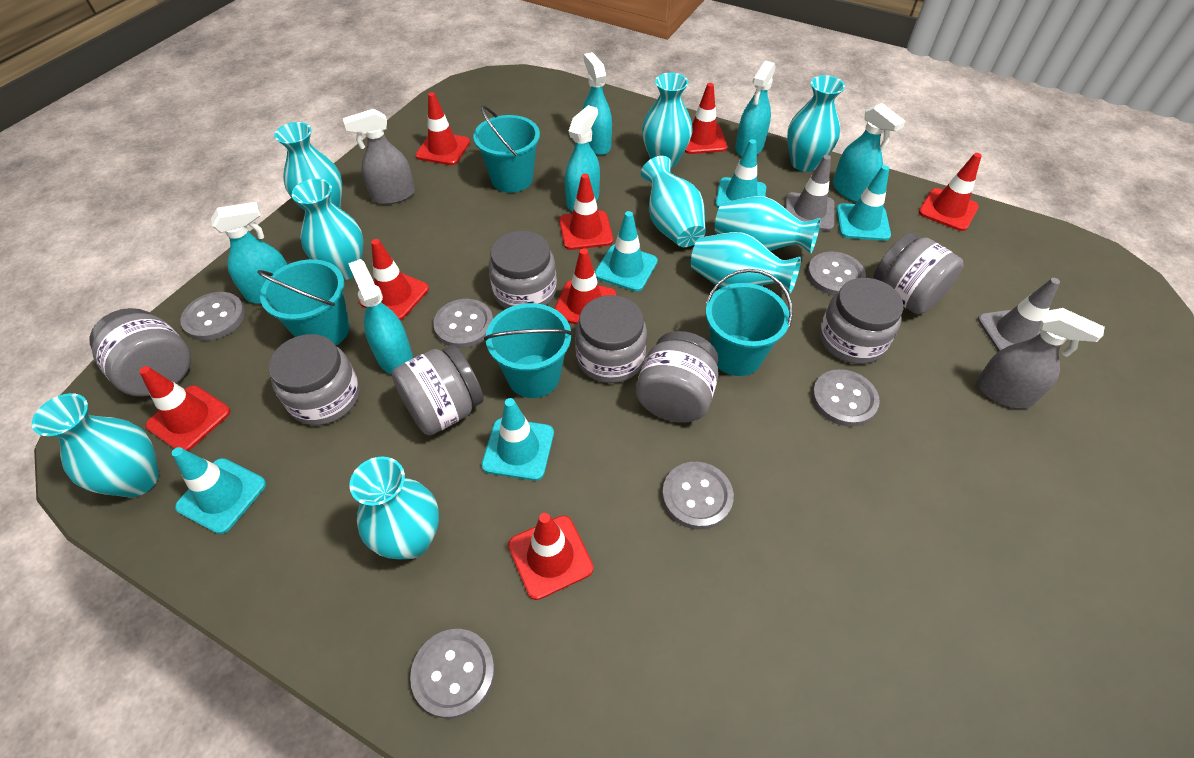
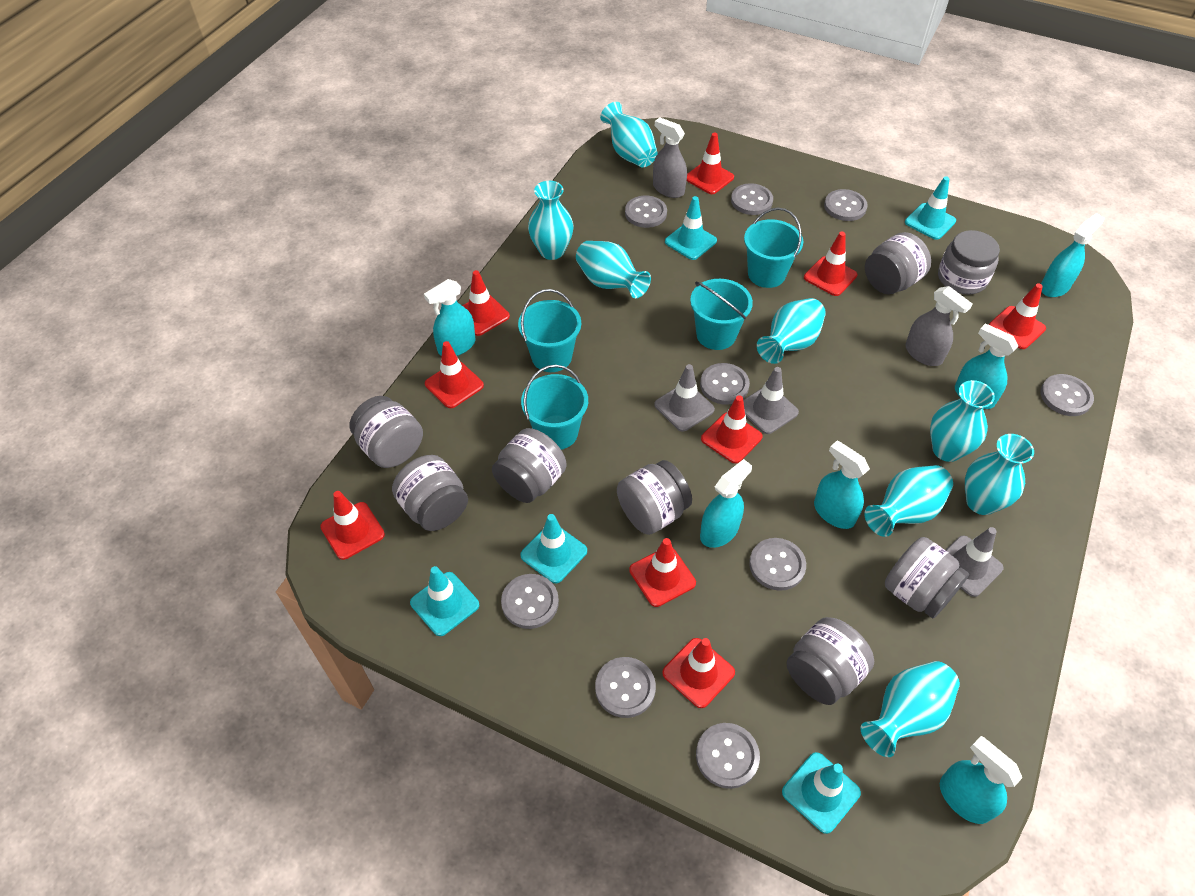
grey button: 6 -> 9
grey traffic cone: 2 -> 3
red traffic cone: 8 -> 9
turquoise vase: 9 -> 8

